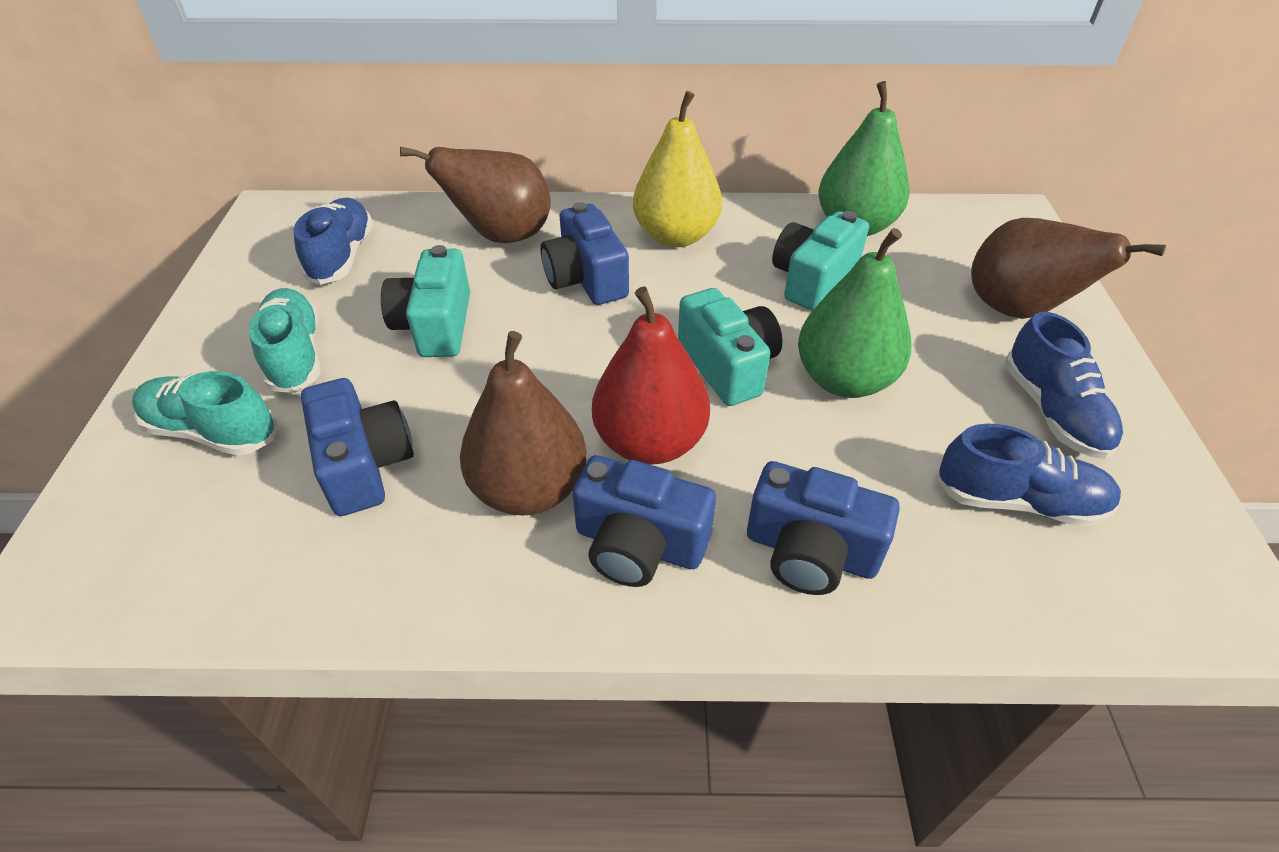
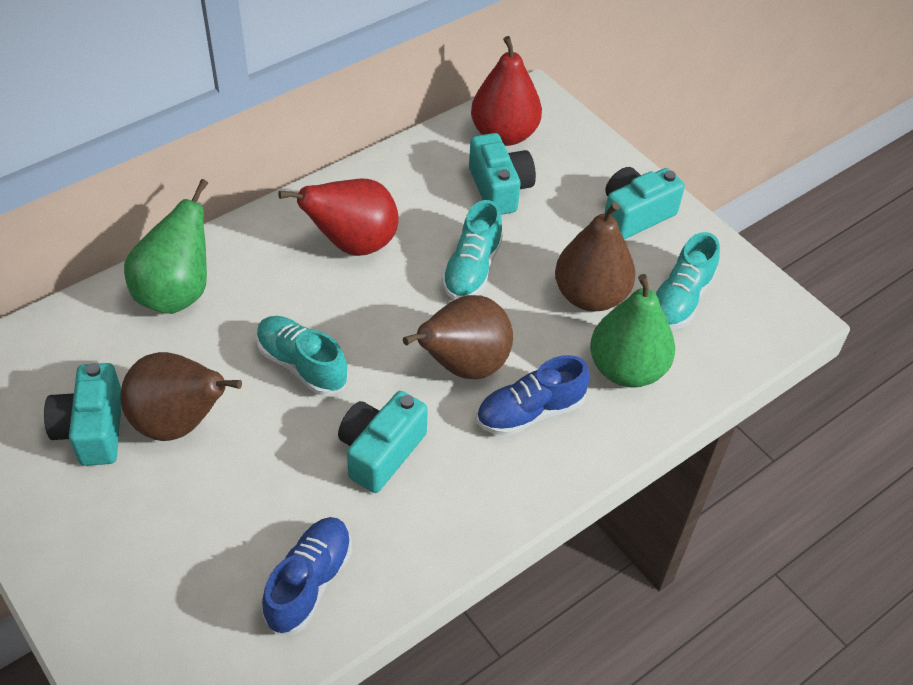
blue camera: 4 -> 0
blue shoe: 3 -> 2
red pear: 1 -> 2
turquoise camera: 3 -> 4
turquoise shoe: 2 -> 3
yellow pear: 1 -> 0

